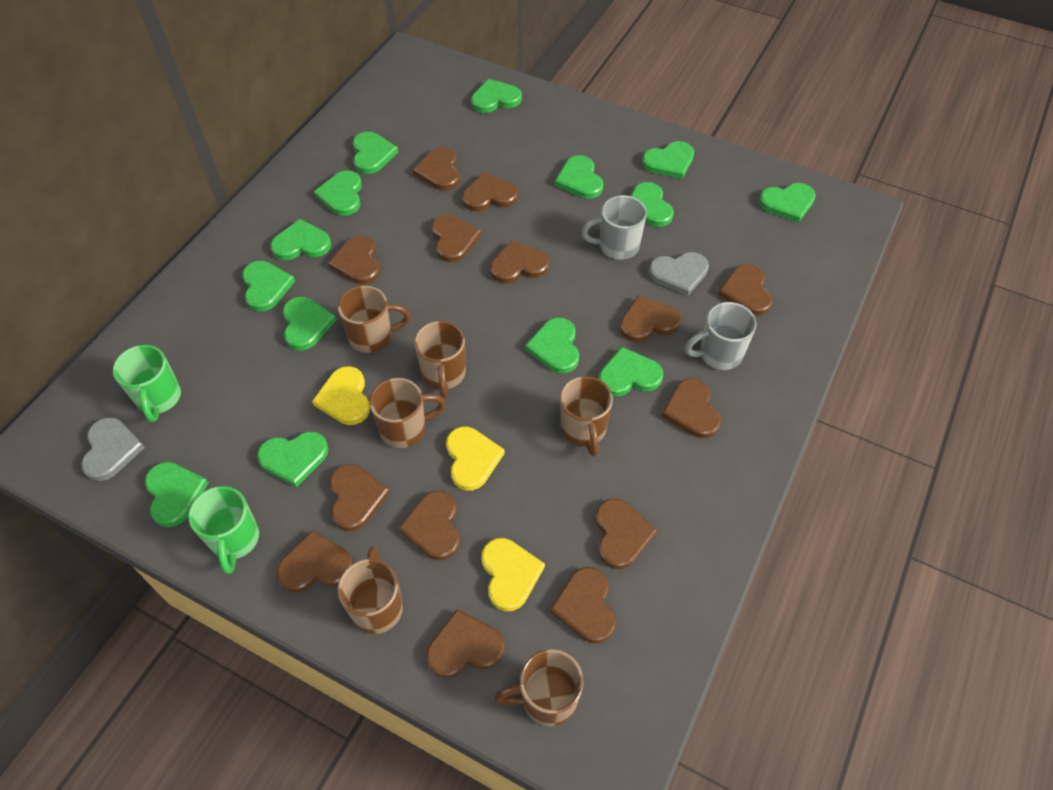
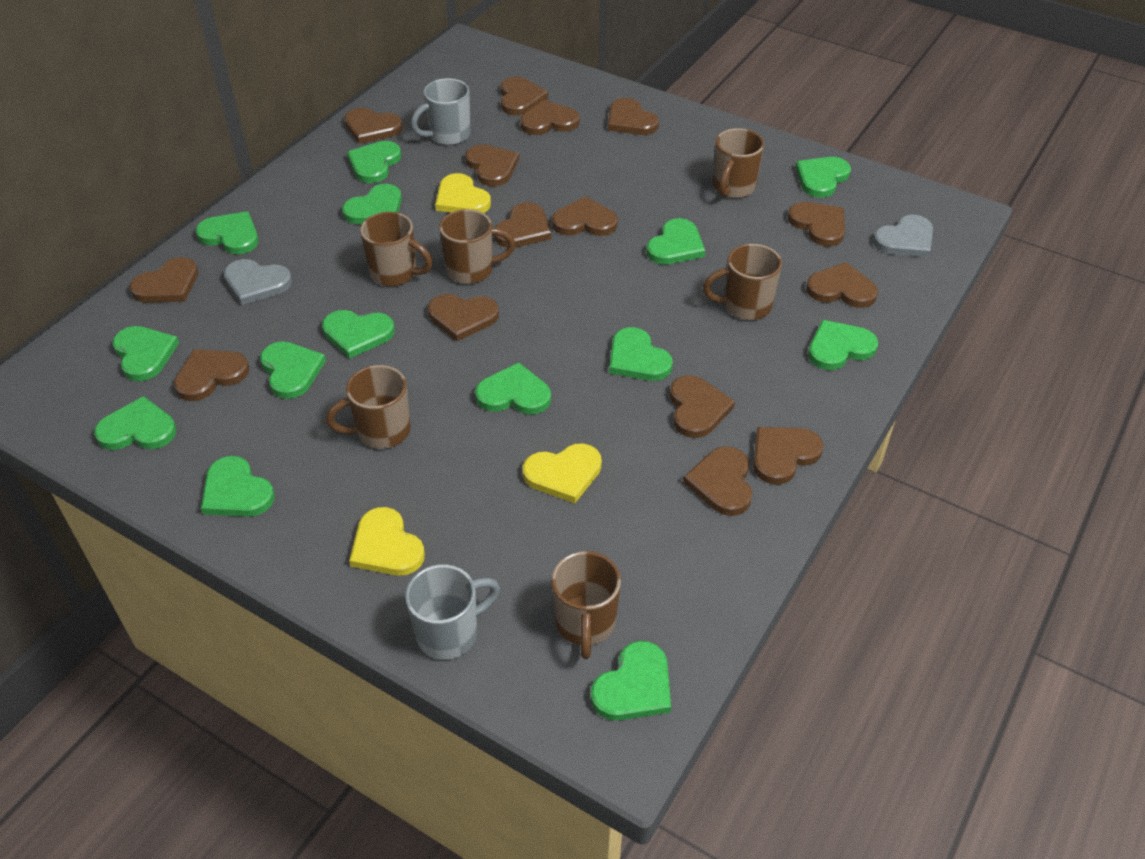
brown heart: 14 -> 15
green mug: 2 -> 0

